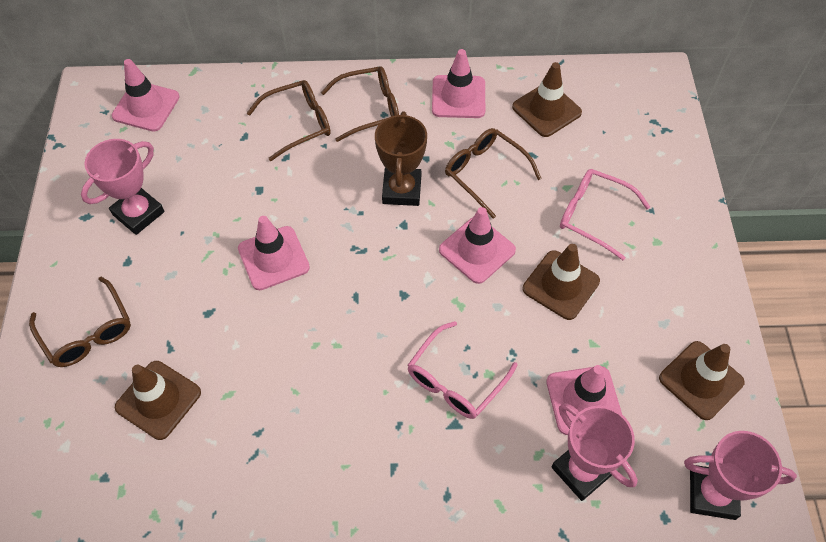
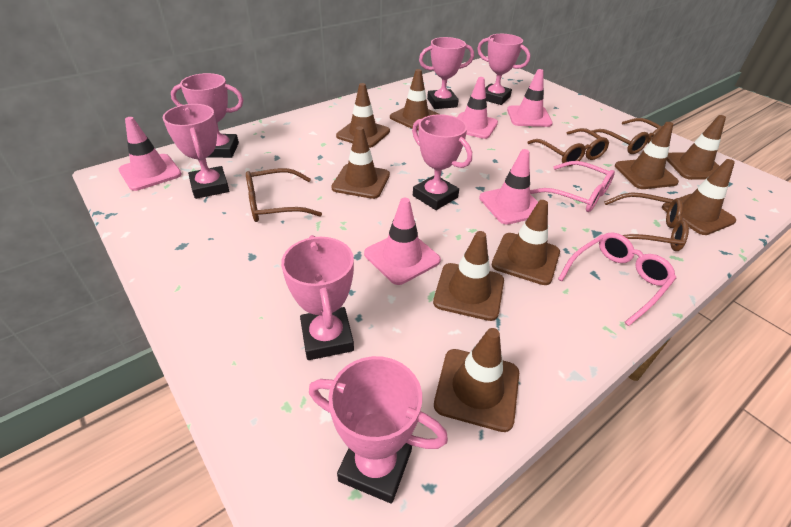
brown traffic cone: 4 -> 9
brown trophy: 1 -> 0
pink trophy: 3 -> 7

